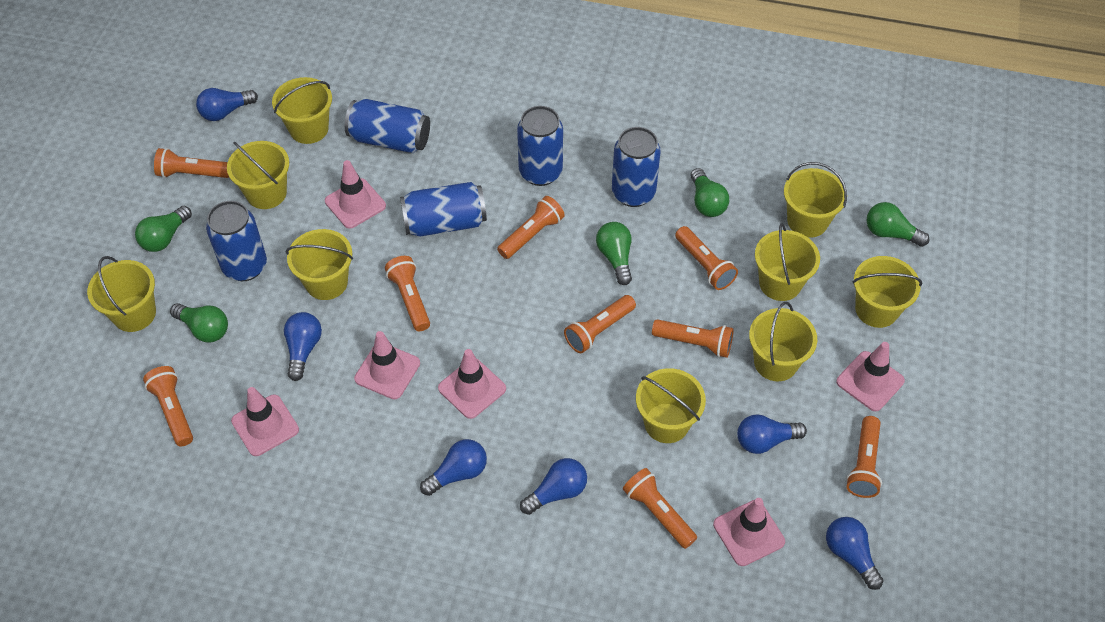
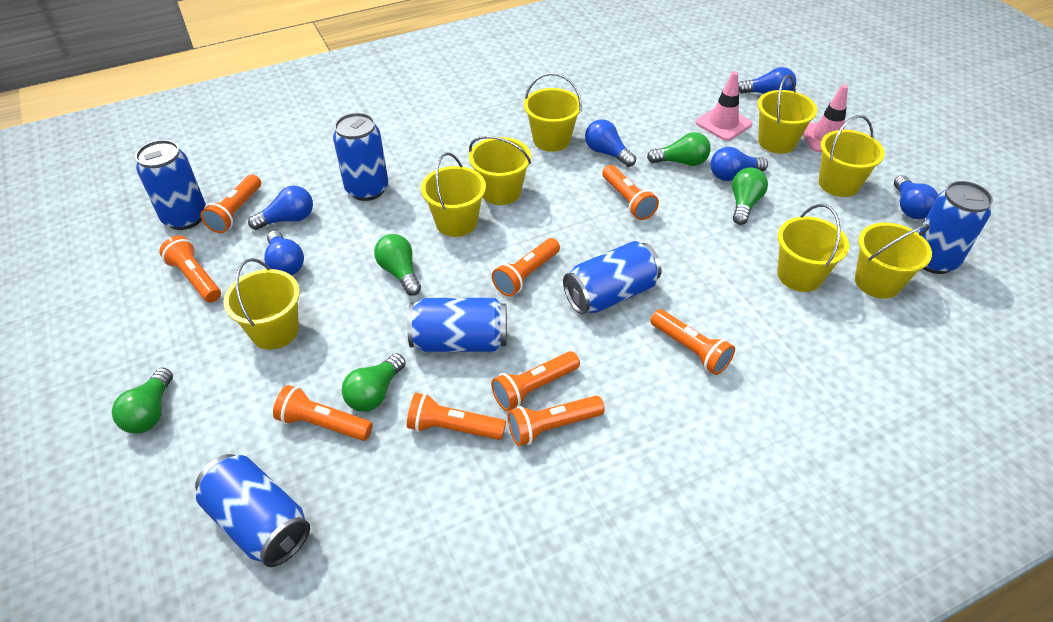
blue can: 5 -> 6
pink traffic cone: 6 -> 2
yellow bucket: 9 -> 8

